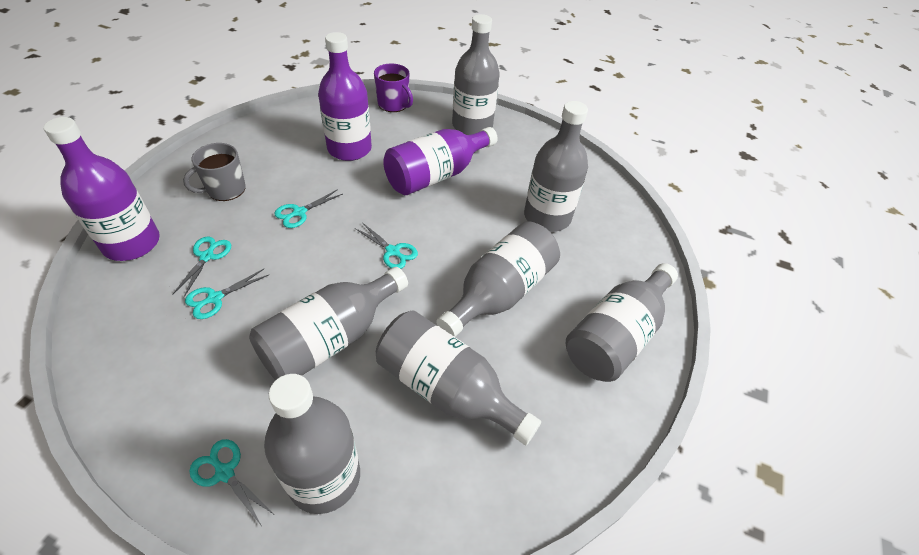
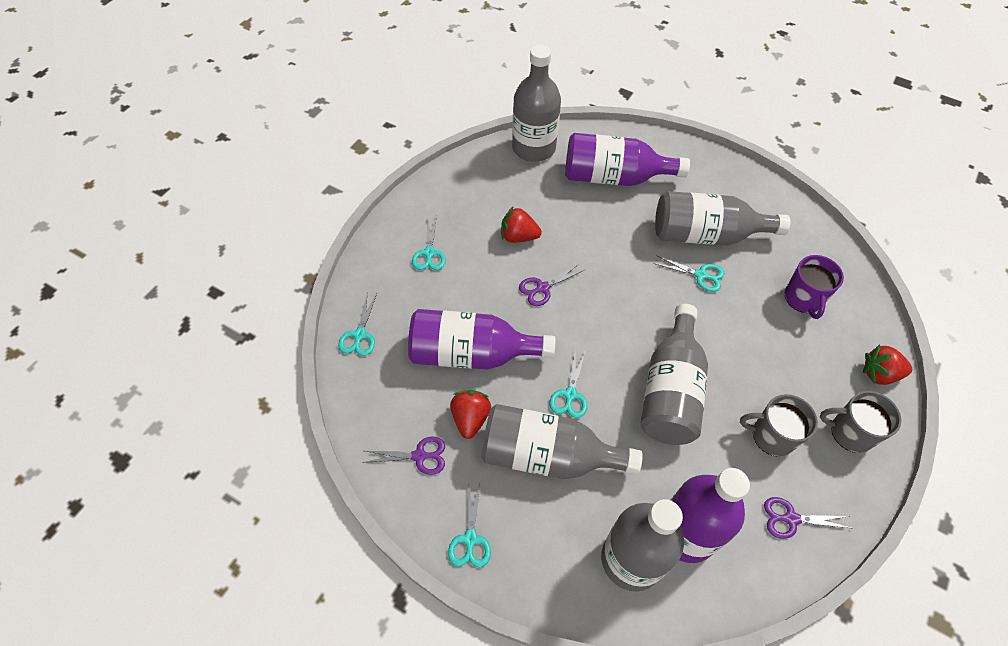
grey bottle: 7 -> 5
grey mug: 1 -> 2
purple scissors: 0 -> 3
red strawberry: 0 -> 3

